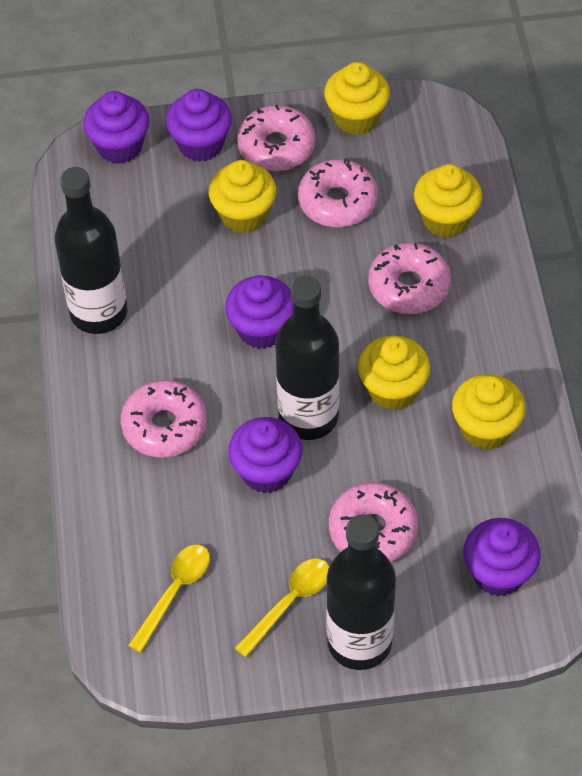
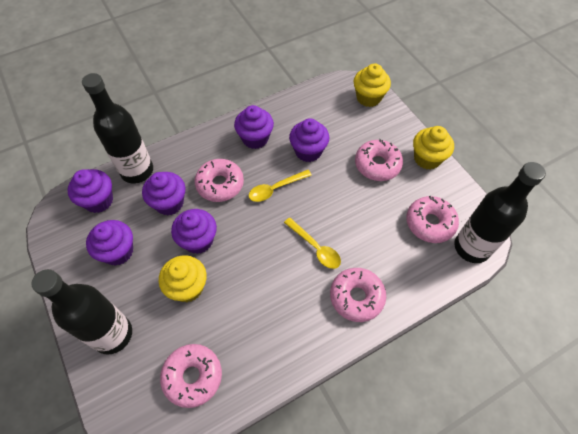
purple cupcake: 5 -> 6
yellow cupcake: 5 -> 3

